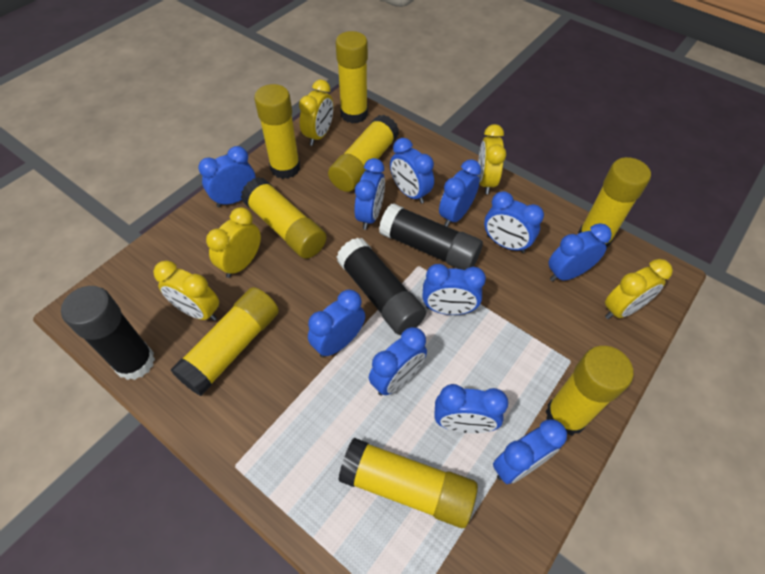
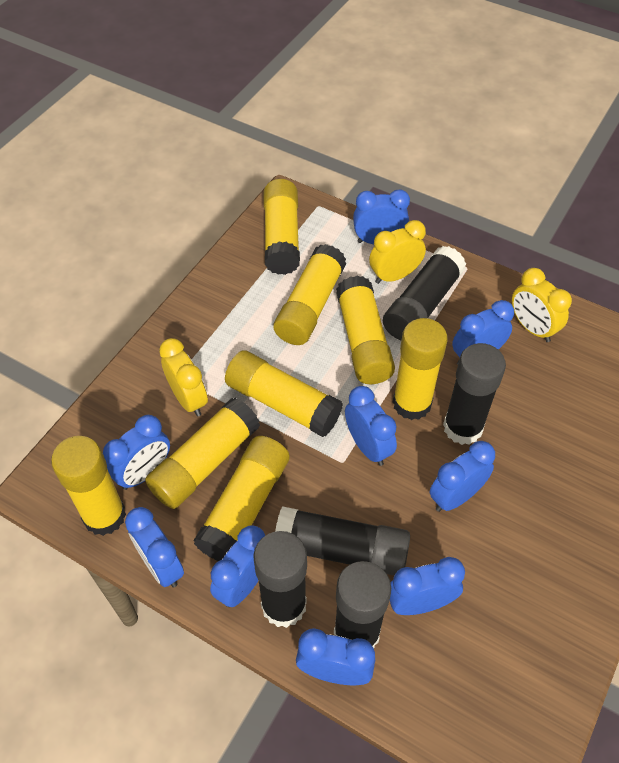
black glue stick: 3 -> 5
blue clock: 11 -> 9
yellow clock: 5 -> 3

